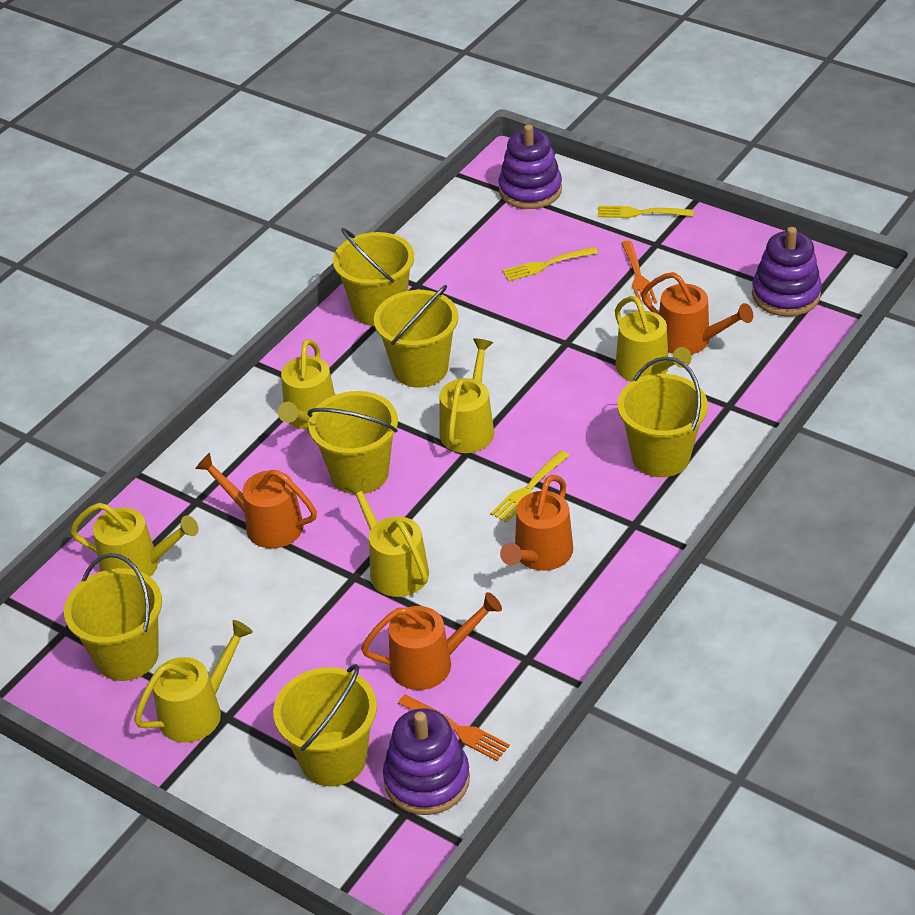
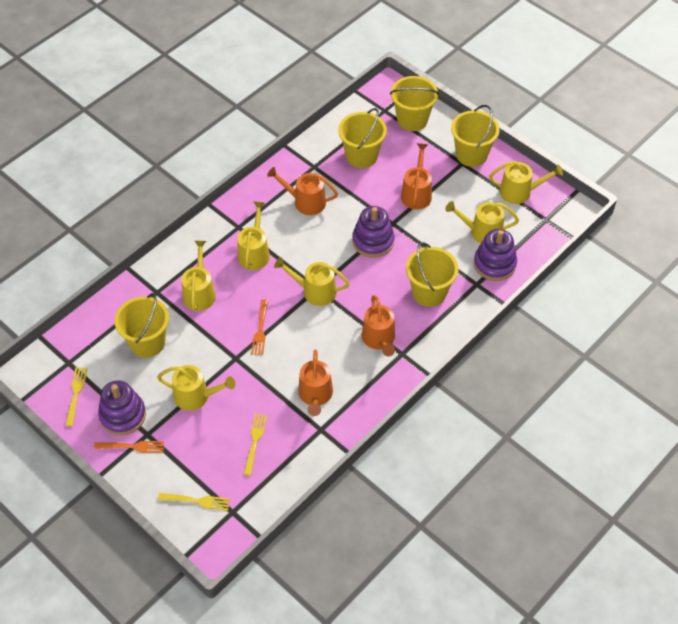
yellow bucket: 6 -> 5

